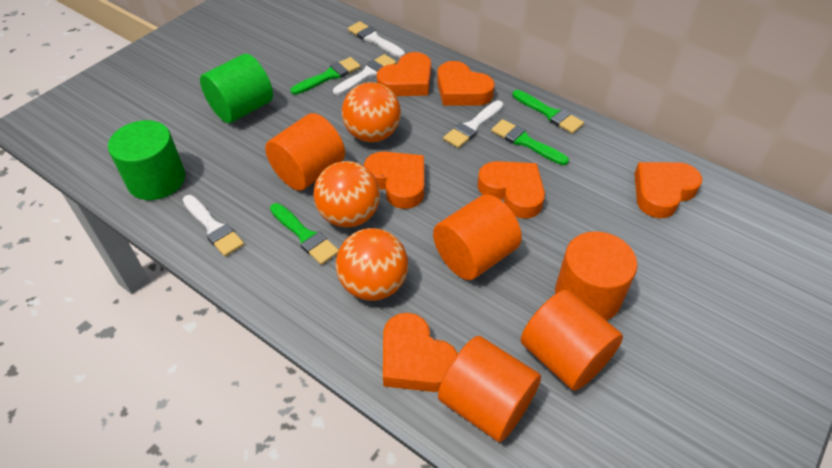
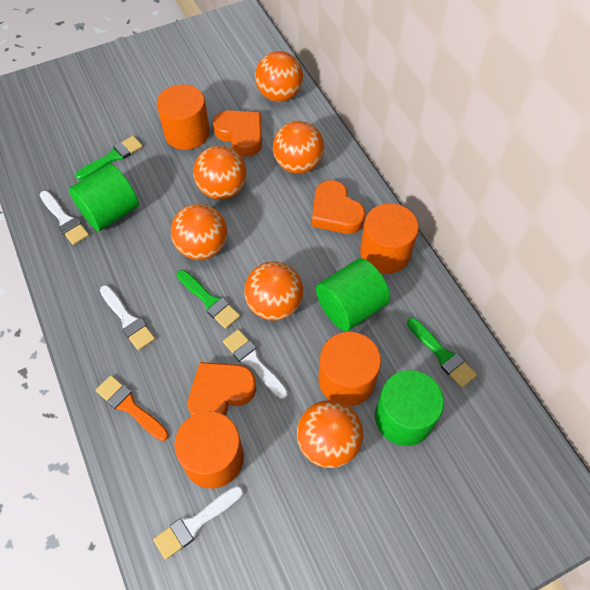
green brush: 4 -> 3
green cylinder: 2 -> 3
orange ball: 3 -> 6
orange brush: 0 -> 1
orange cylinder: 5 -> 4
orange heart: 6 -> 3

